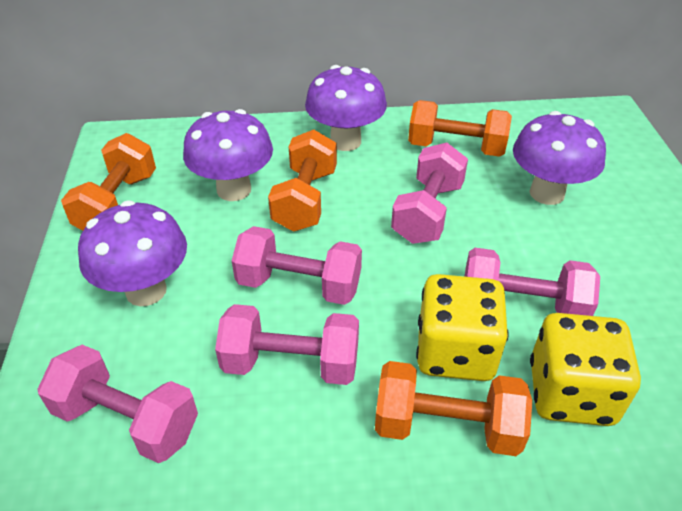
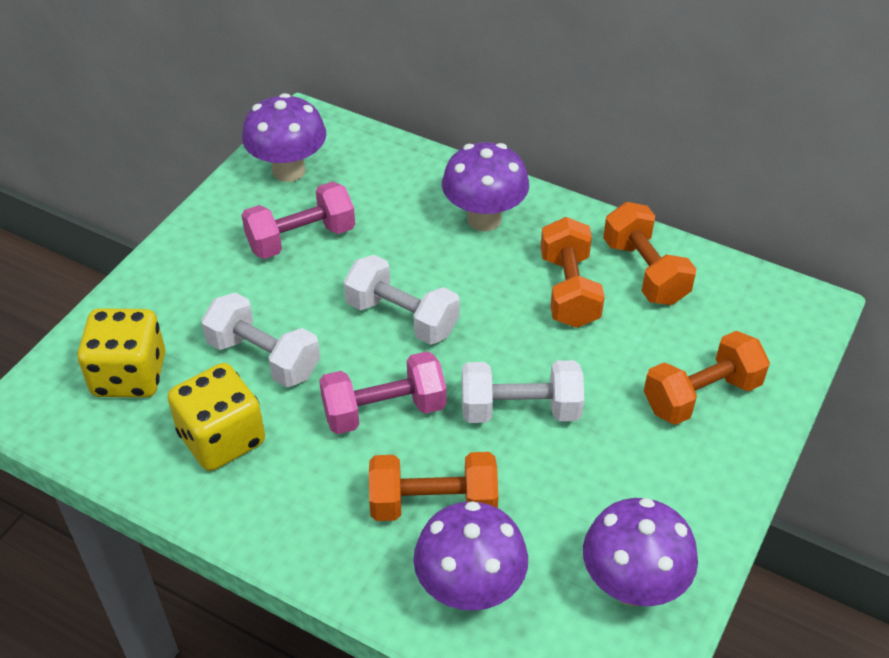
pink dumbbell: 5 -> 2
white dumbbell: 0 -> 3

